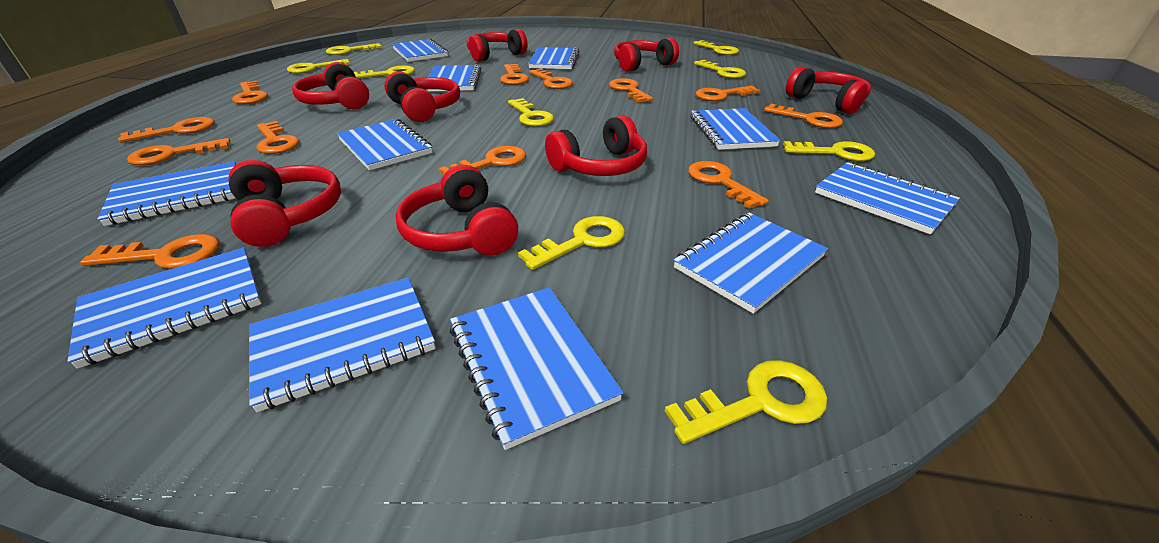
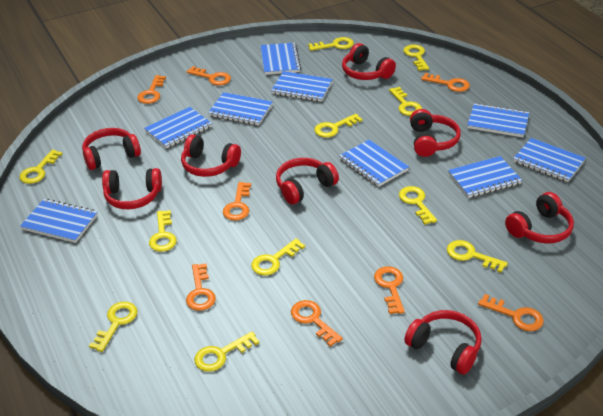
blue notebook: 11 -> 9
orange key: 12 -> 8
yellow key: 9 -> 11

